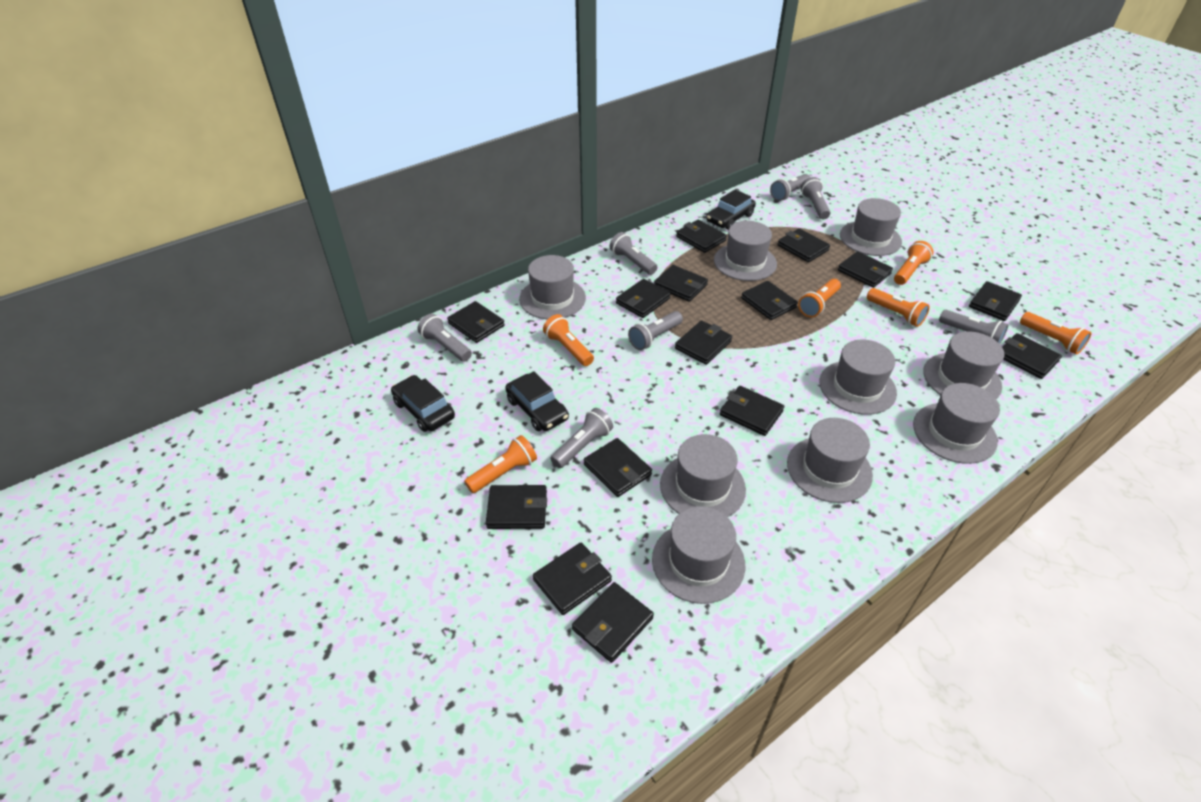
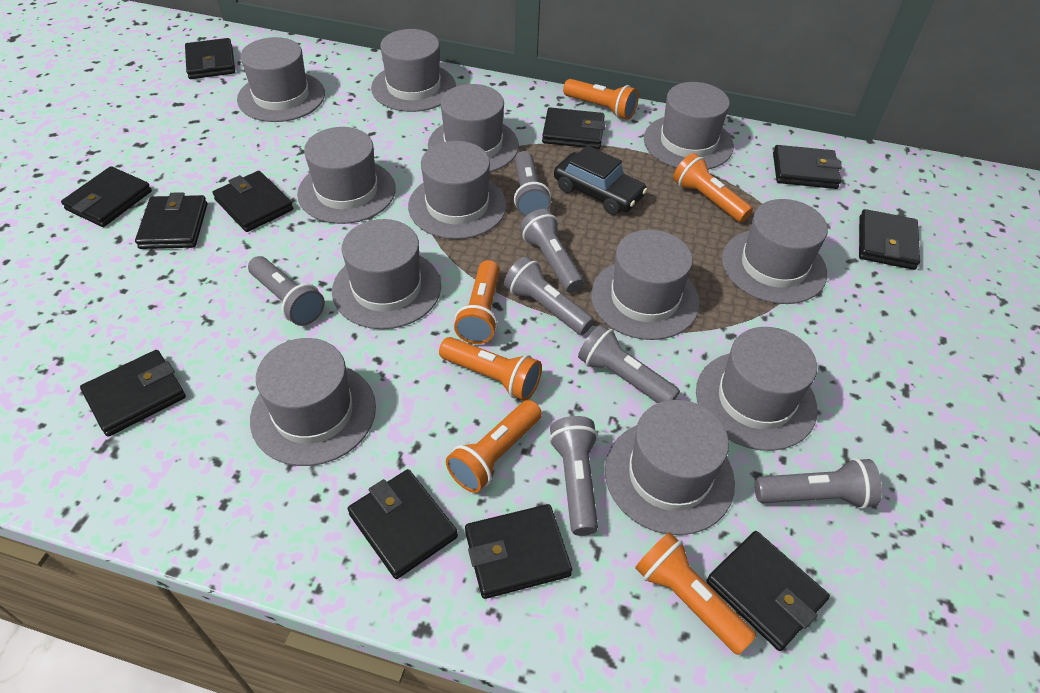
black car: 3 -> 1
black wallet: 15 -> 11
grey hat: 9 -> 12

